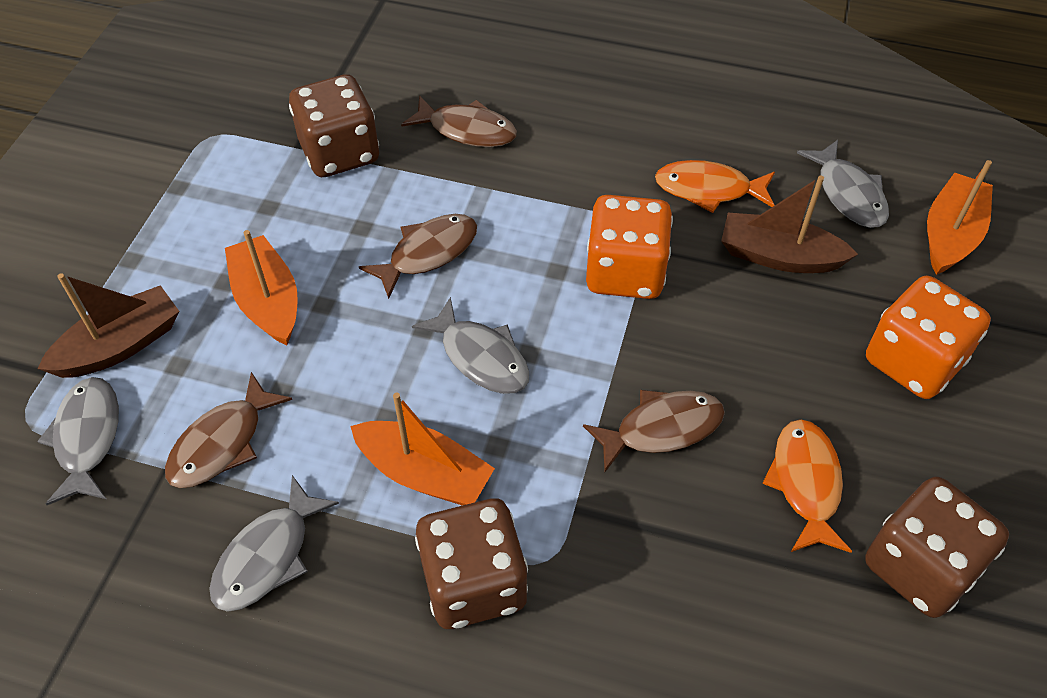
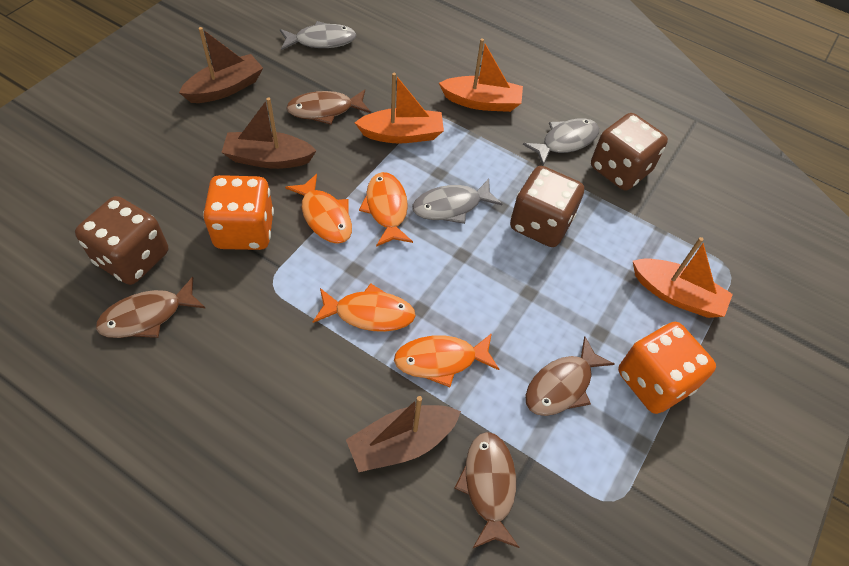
brown boat: 2 -> 3
grey fish: 4 -> 3
orange fish: 2 -> 4

